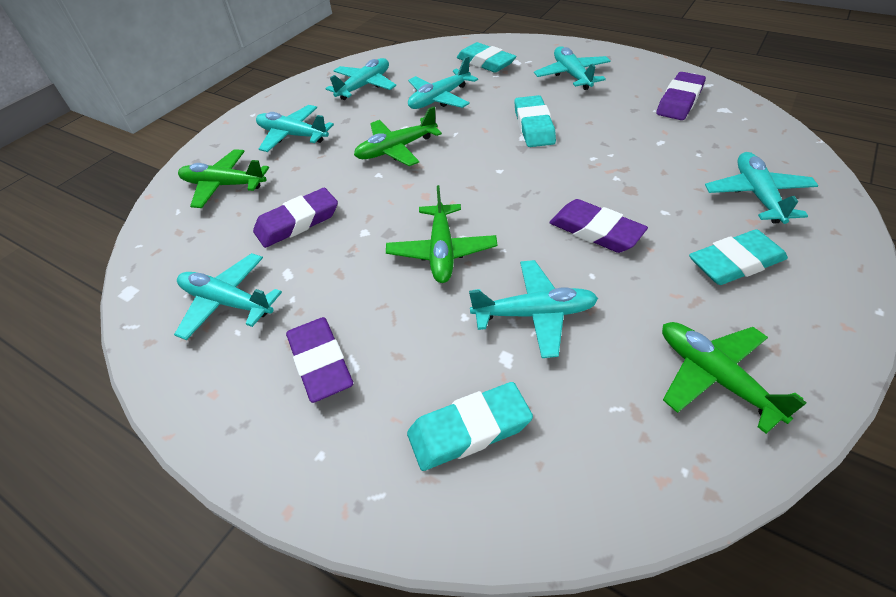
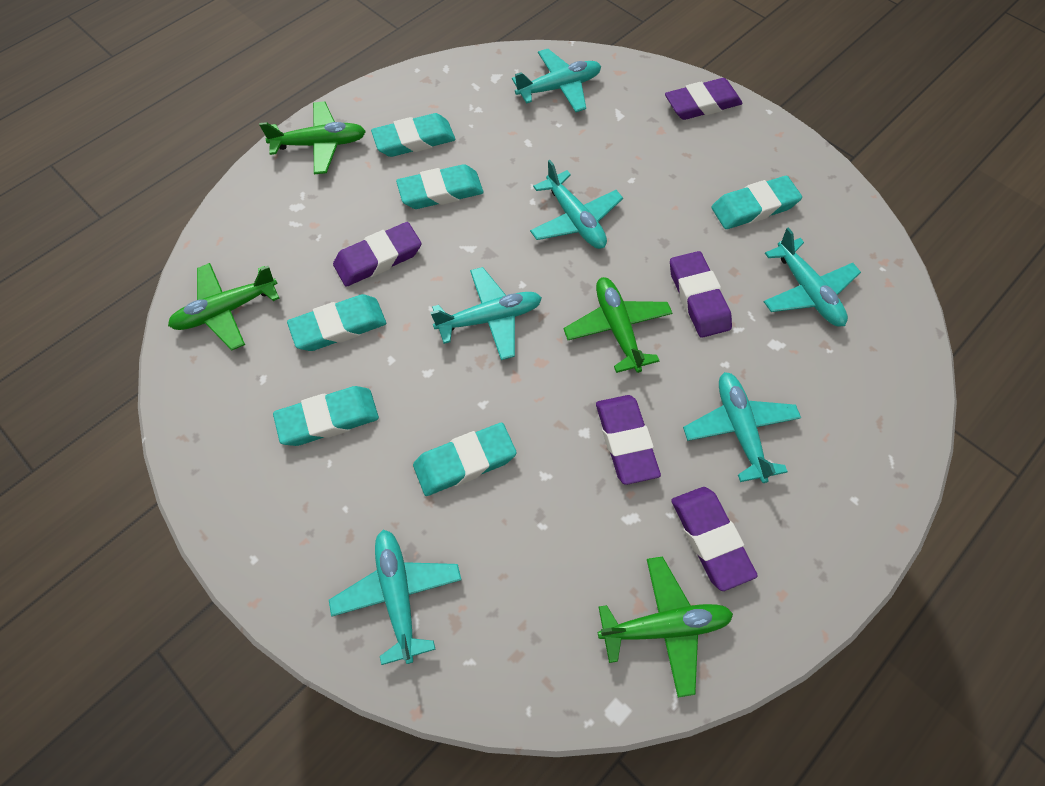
purple eraser: 4 -> 5
turquoise eraser: 4 -> 6
turquoise plane: 7 -> 6

